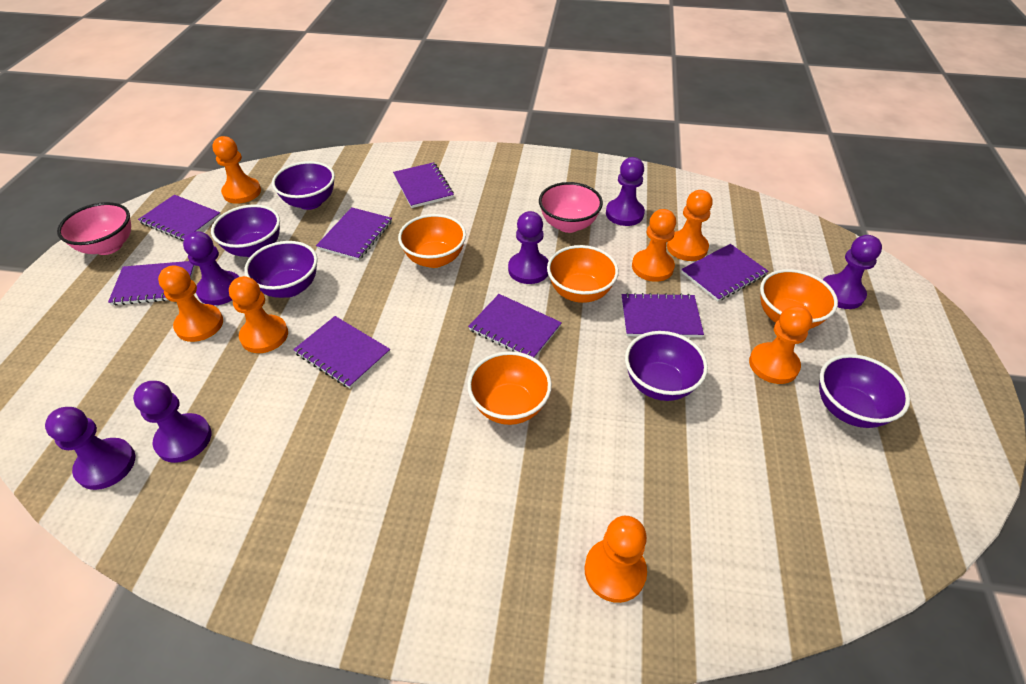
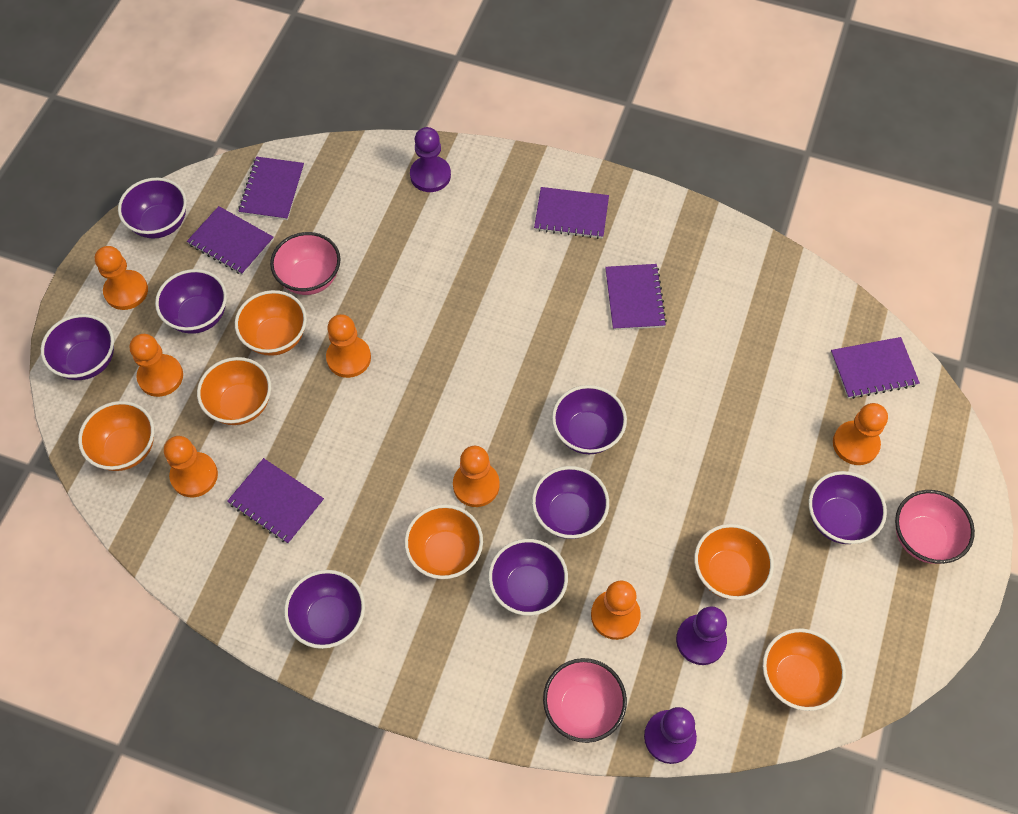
orange bowl: 4 -> 6
pink bowl: 2 -> 3
purple bowl: 5 -> 8
purple notebook: 8 -> 6
purple pawn: 6 -> 3

